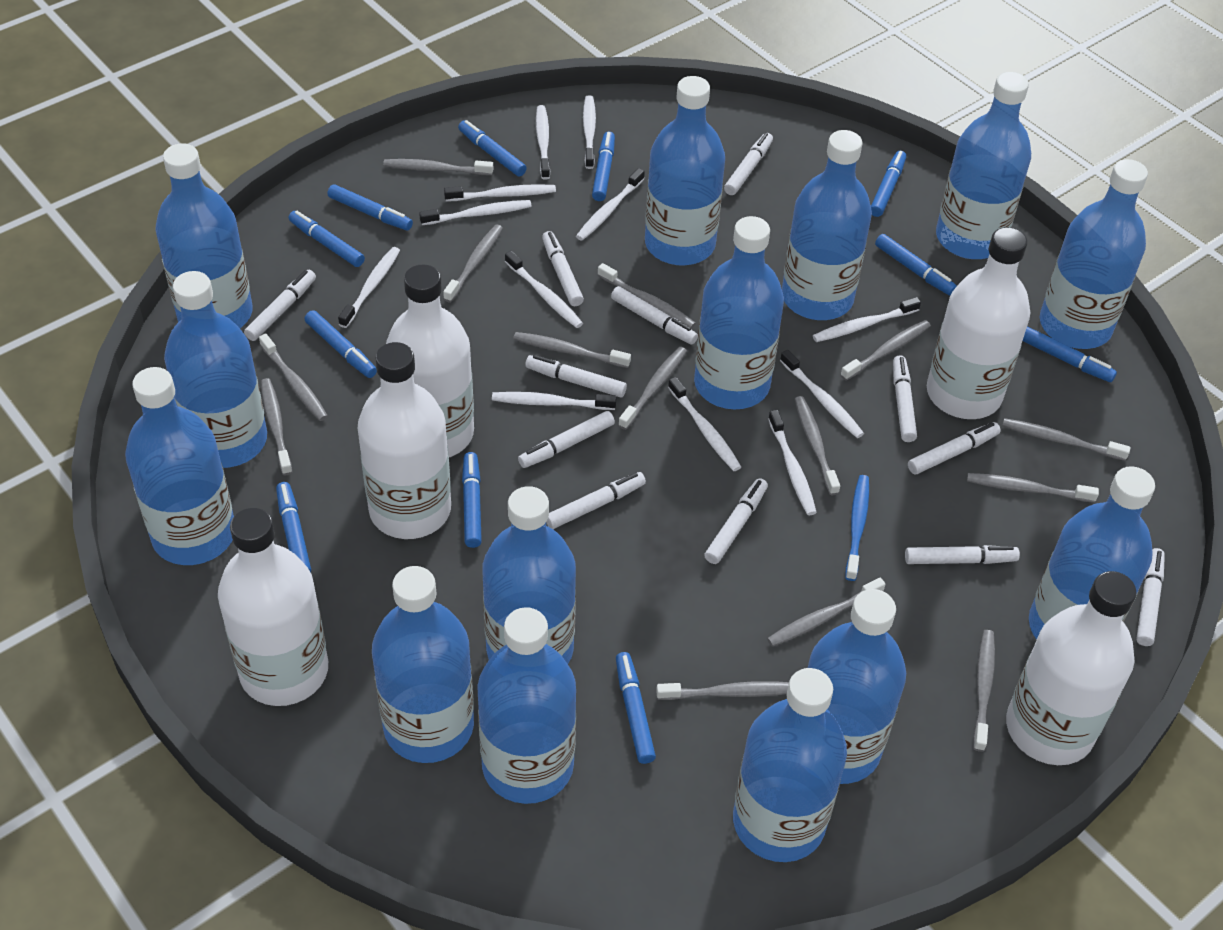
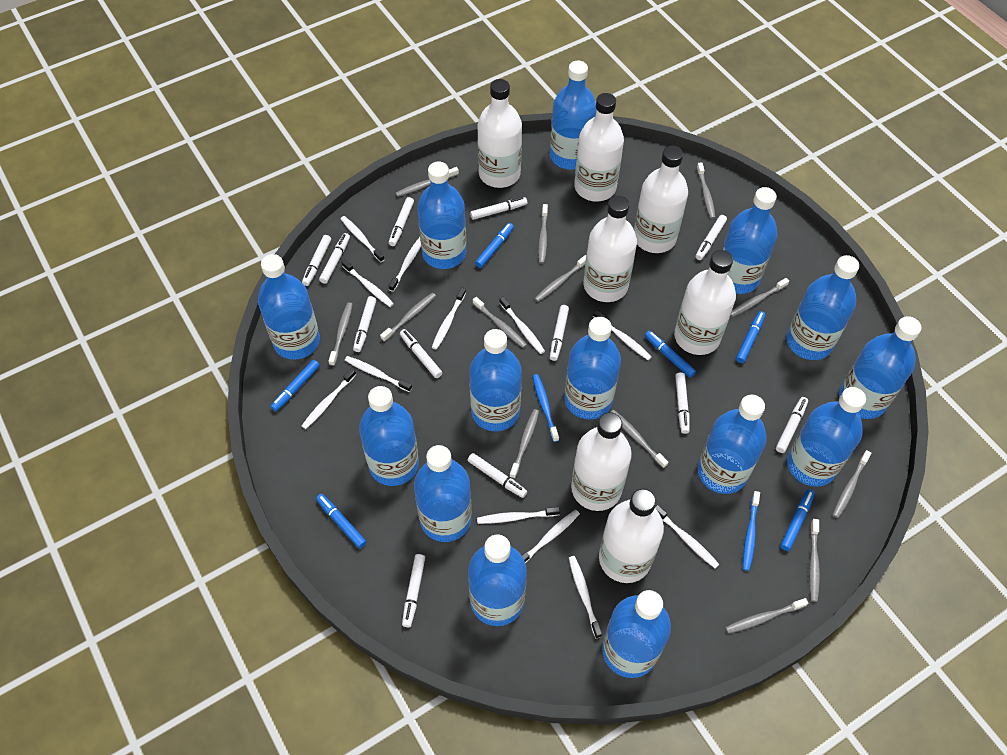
blue marker: 11 -> 6
blue toothbrush: 1 -> 2
grey toothbrush: 14 -> 13
white bottle: 5 -> 7

